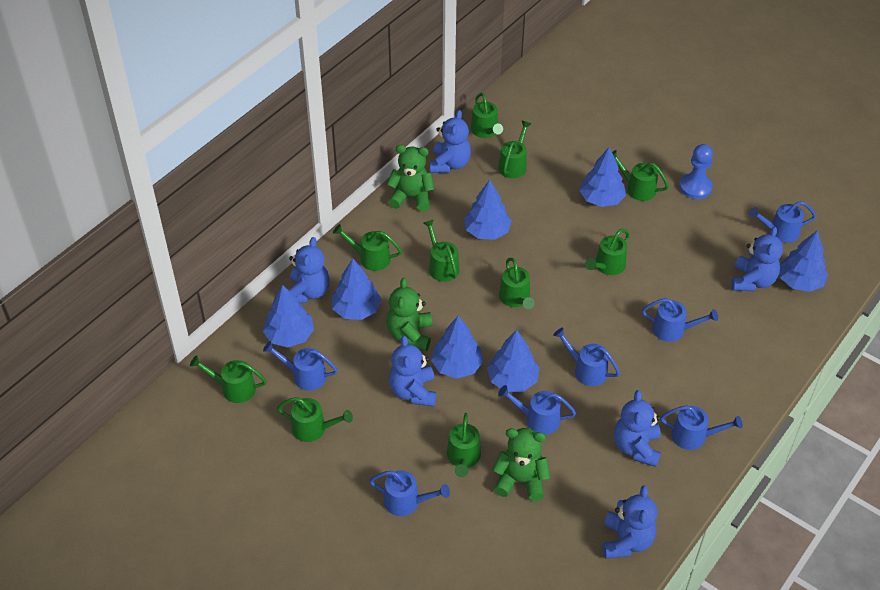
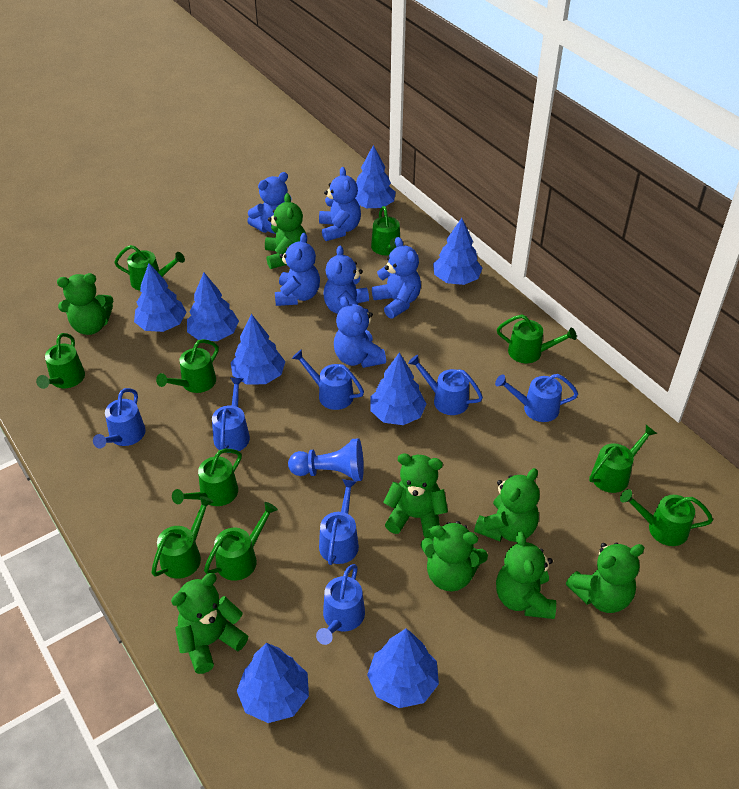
blue tree: 7 -> 8
green teddy bear: 3 -> 8

